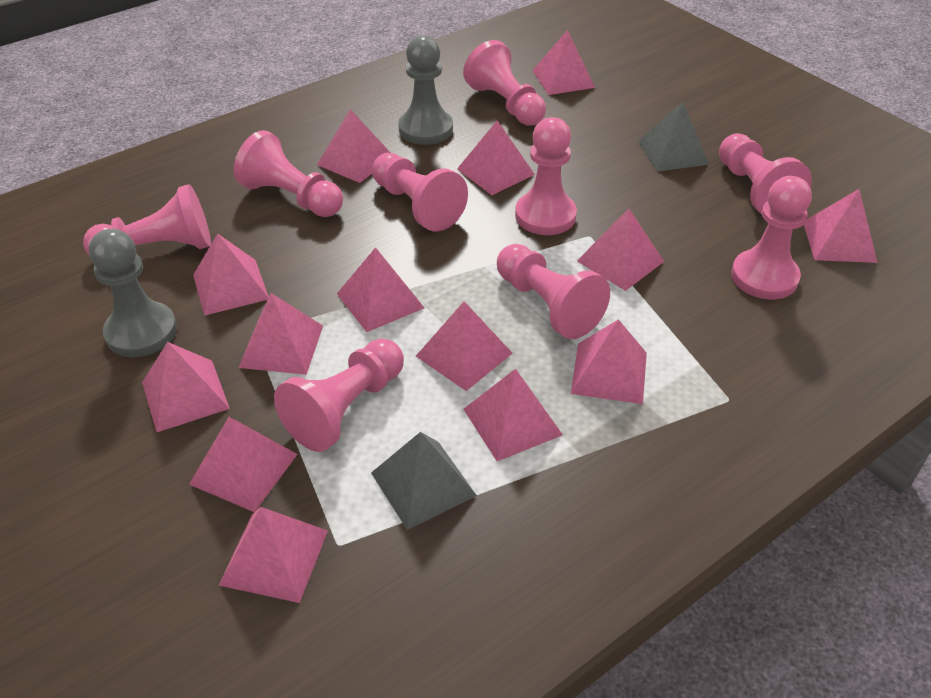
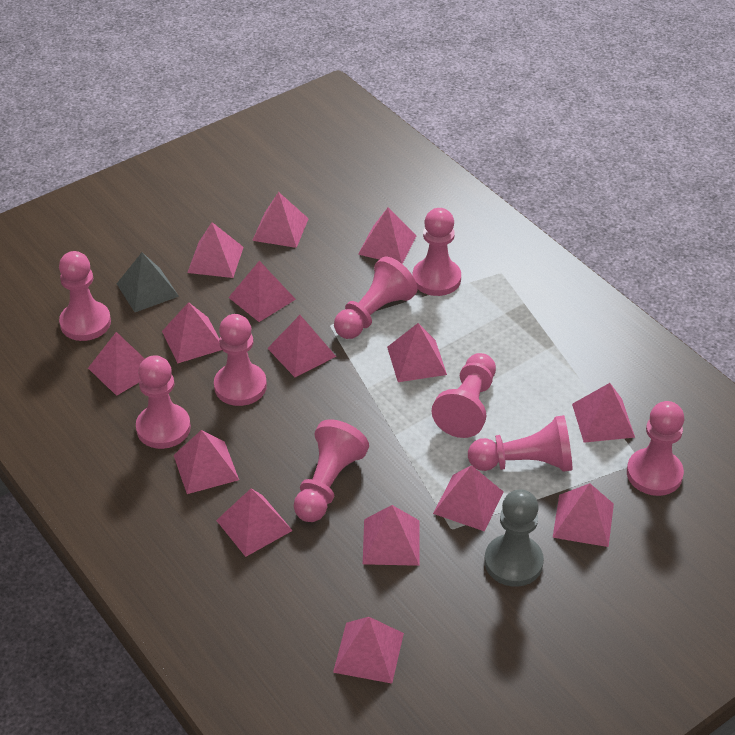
grey pawn: 2 -> 1
grey pyramid: 2 -> 1
pink pyramid: 14 -> 15

